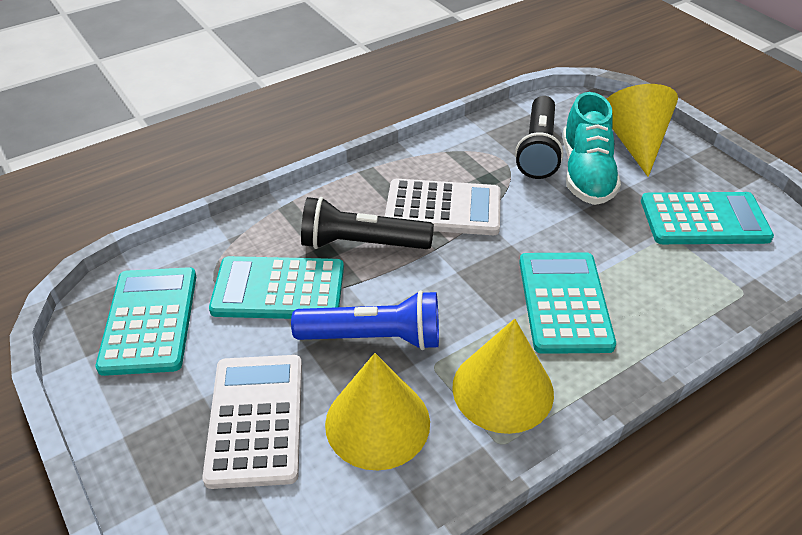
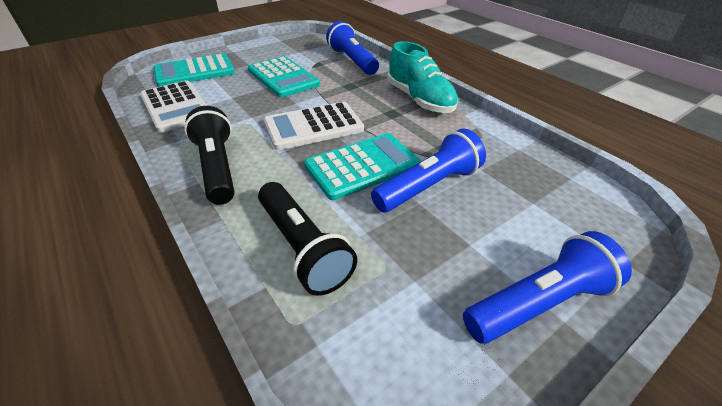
blue flashlight: 1 -> 3
turquoise calculator: 4 -> 3
yellow cone: 3 -> 0

